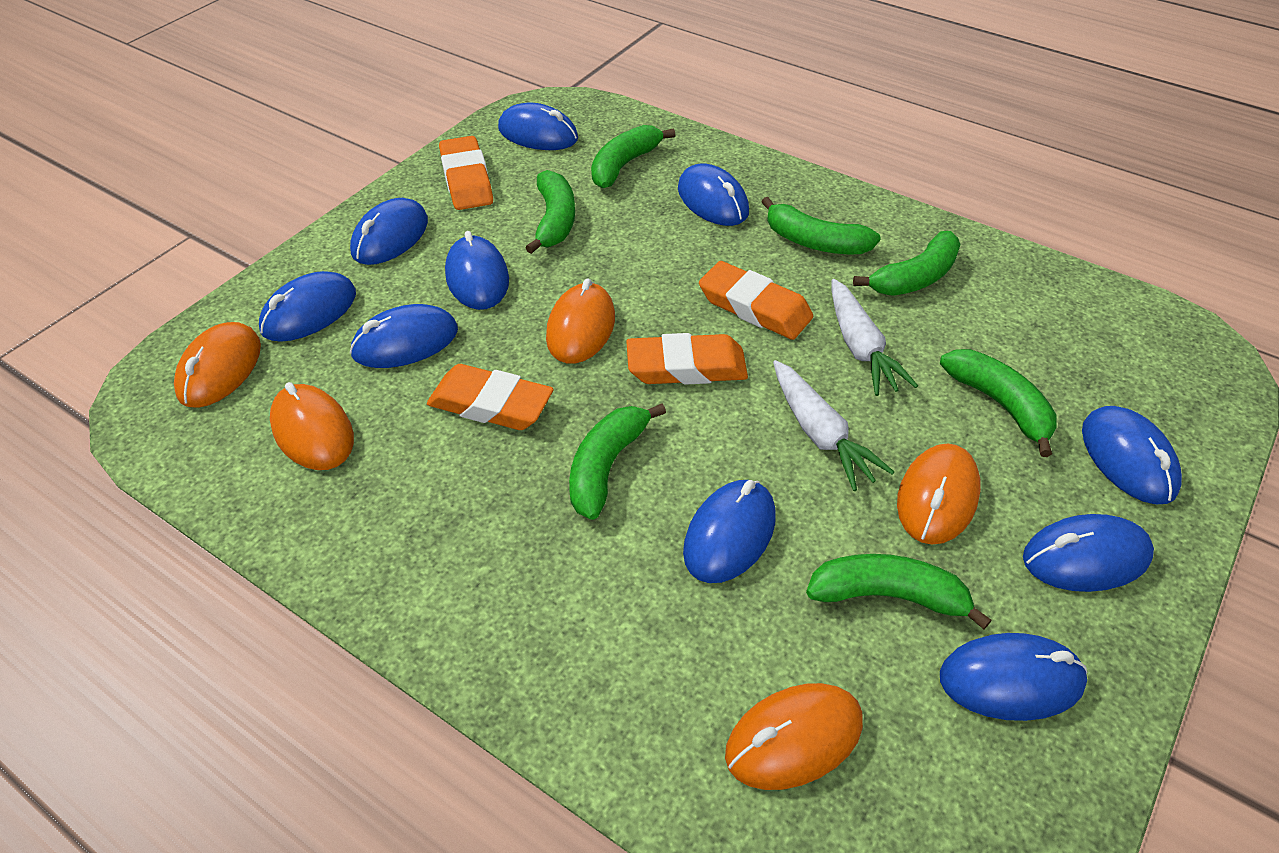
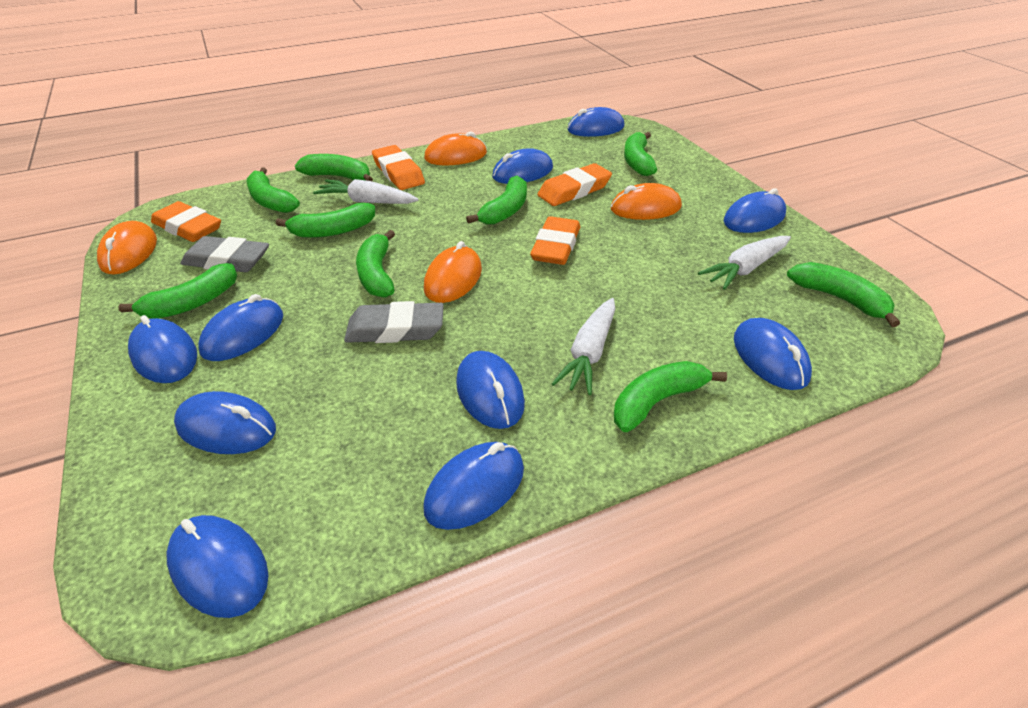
green banana: 7 -> 9
grey eraser: 0 -> 2
orange mouse: 5 -> 4
white carrot: 2 -> 3

